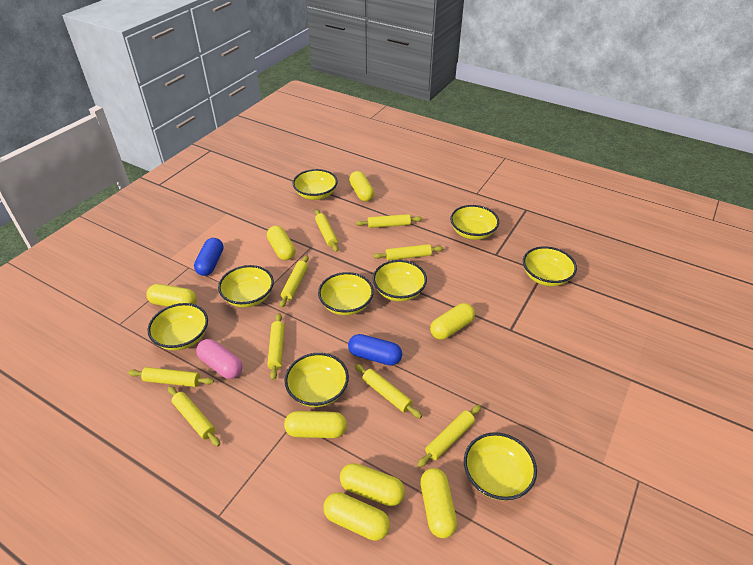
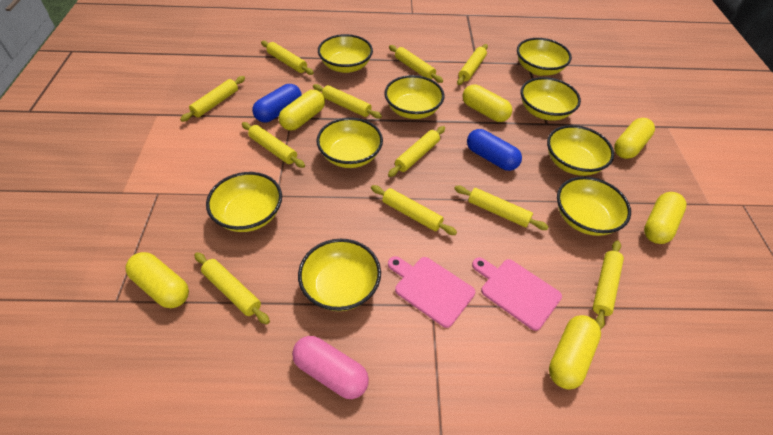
pink cutting board: 0 -> 2
yellow capsule: 8 -> 6
yellow rolling pin: 9 -> 11

